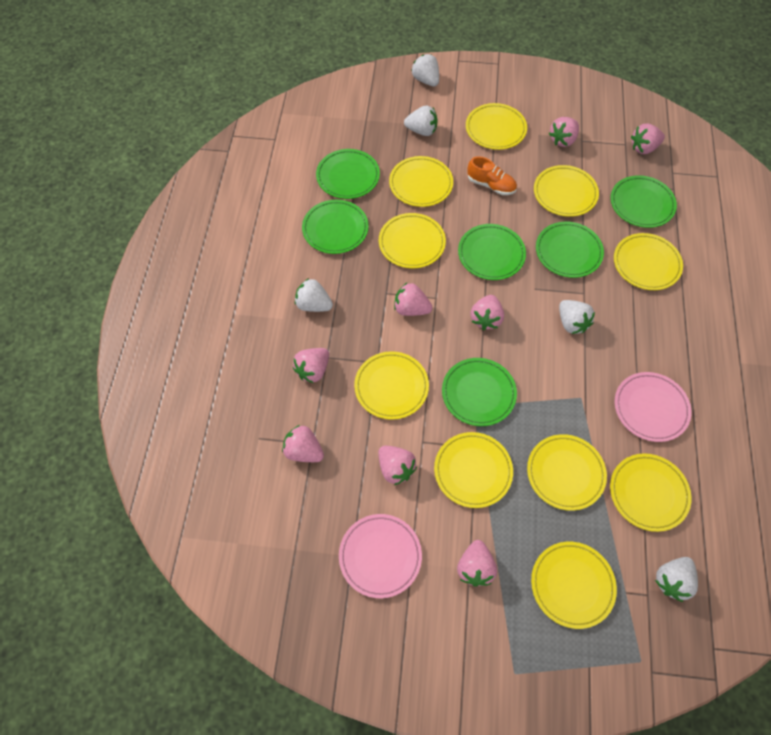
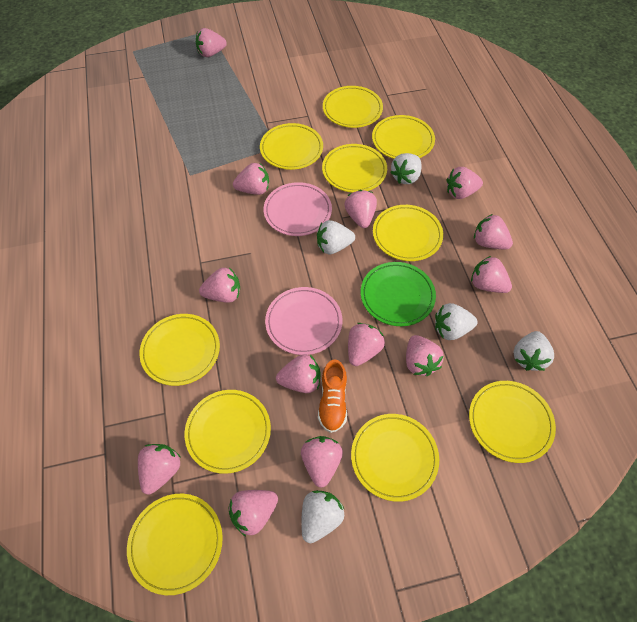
green plate: 6 -> 1
pink strawberry: 8 -> 13

